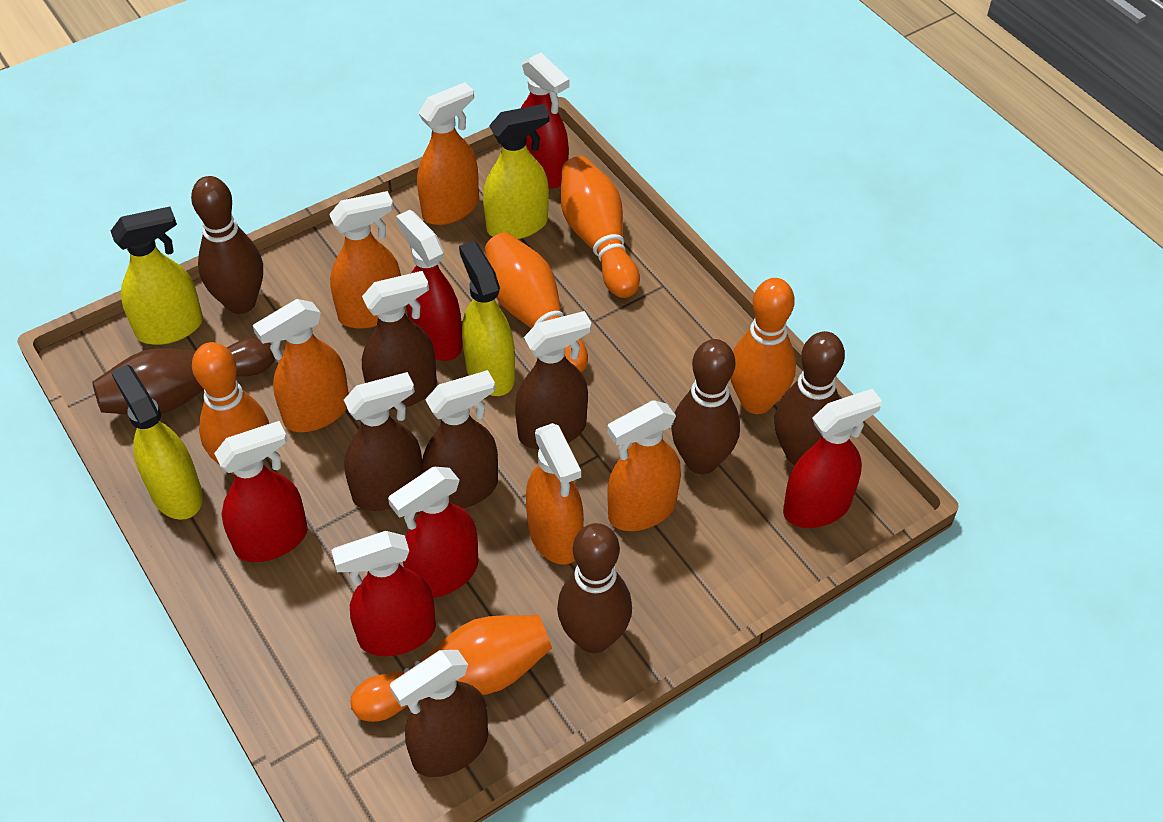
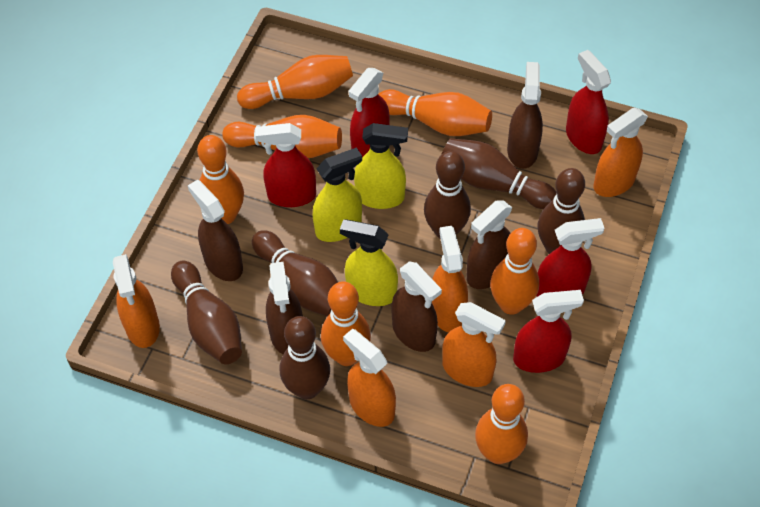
brown bowling pin: 5 -> 6
orange bowling pin: 5 -> 7
red spray bottle: 6 -> 5
yellow spray bottle: 4 -> 3

